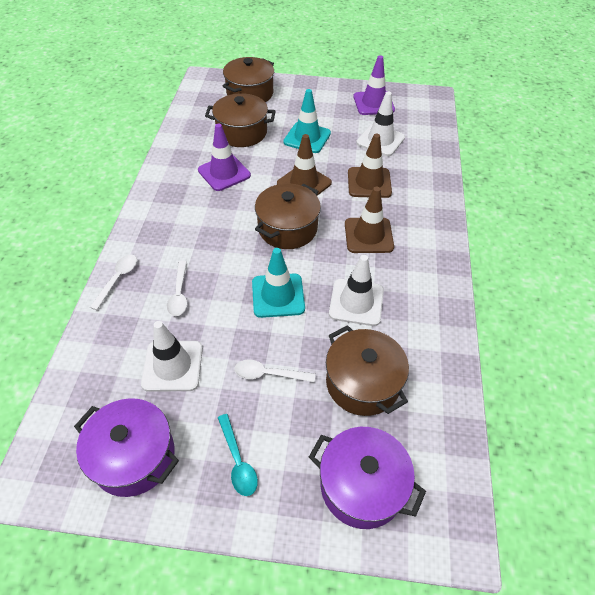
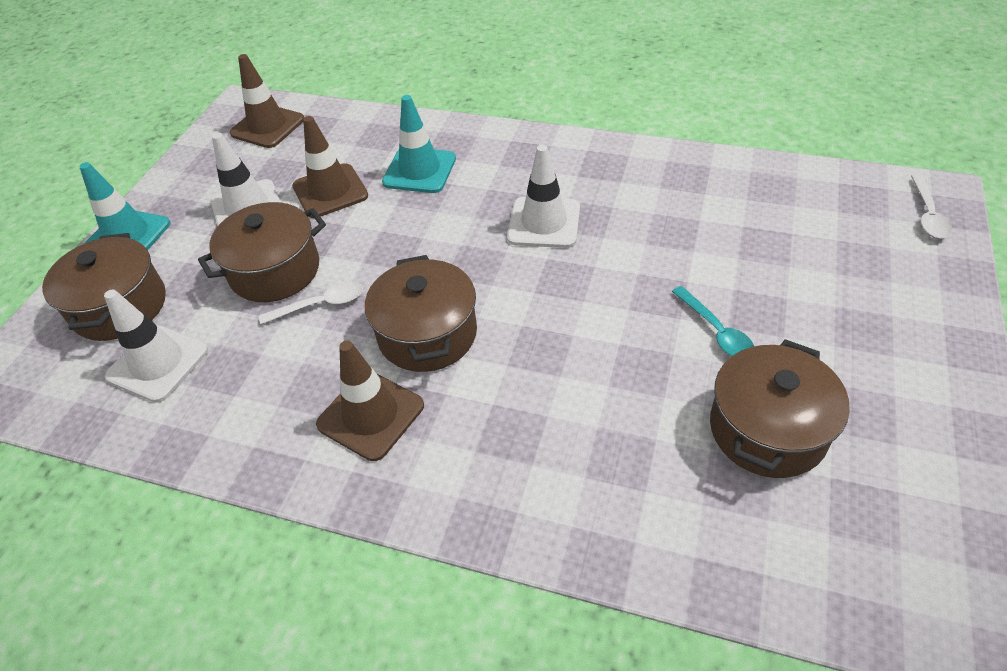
purple pot: 2 -> 0
purple traffic cone: 2 -> 0
white spoon: 3 -> 2

